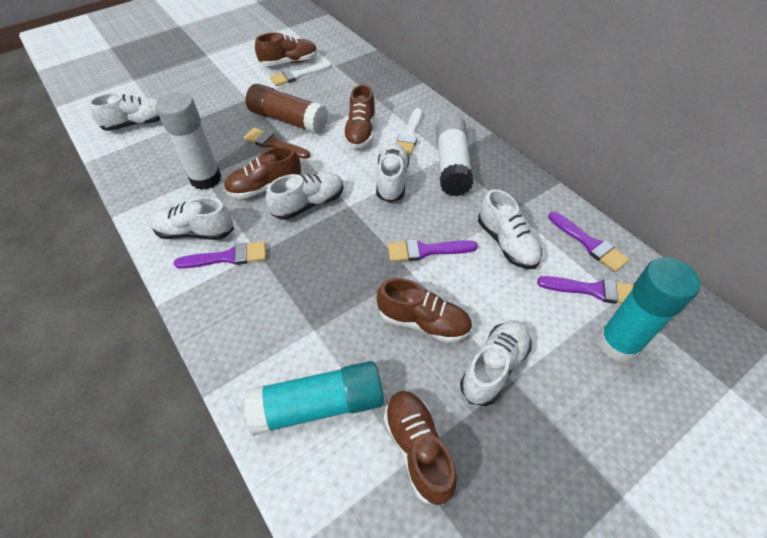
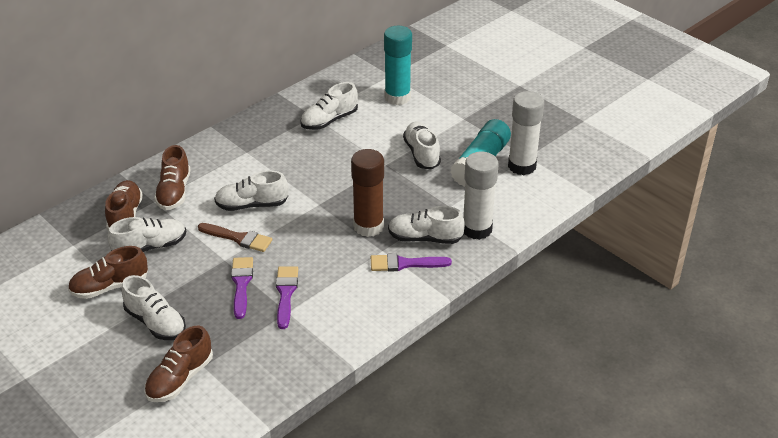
brown shoe: 5 -> 4
purple brush: 4 -> 3
white brush: 2 -> 0

